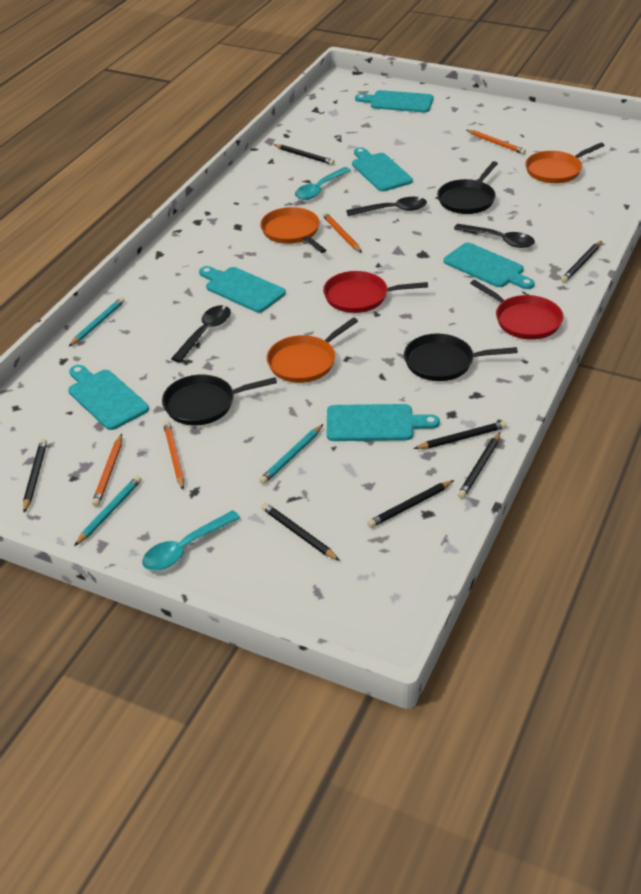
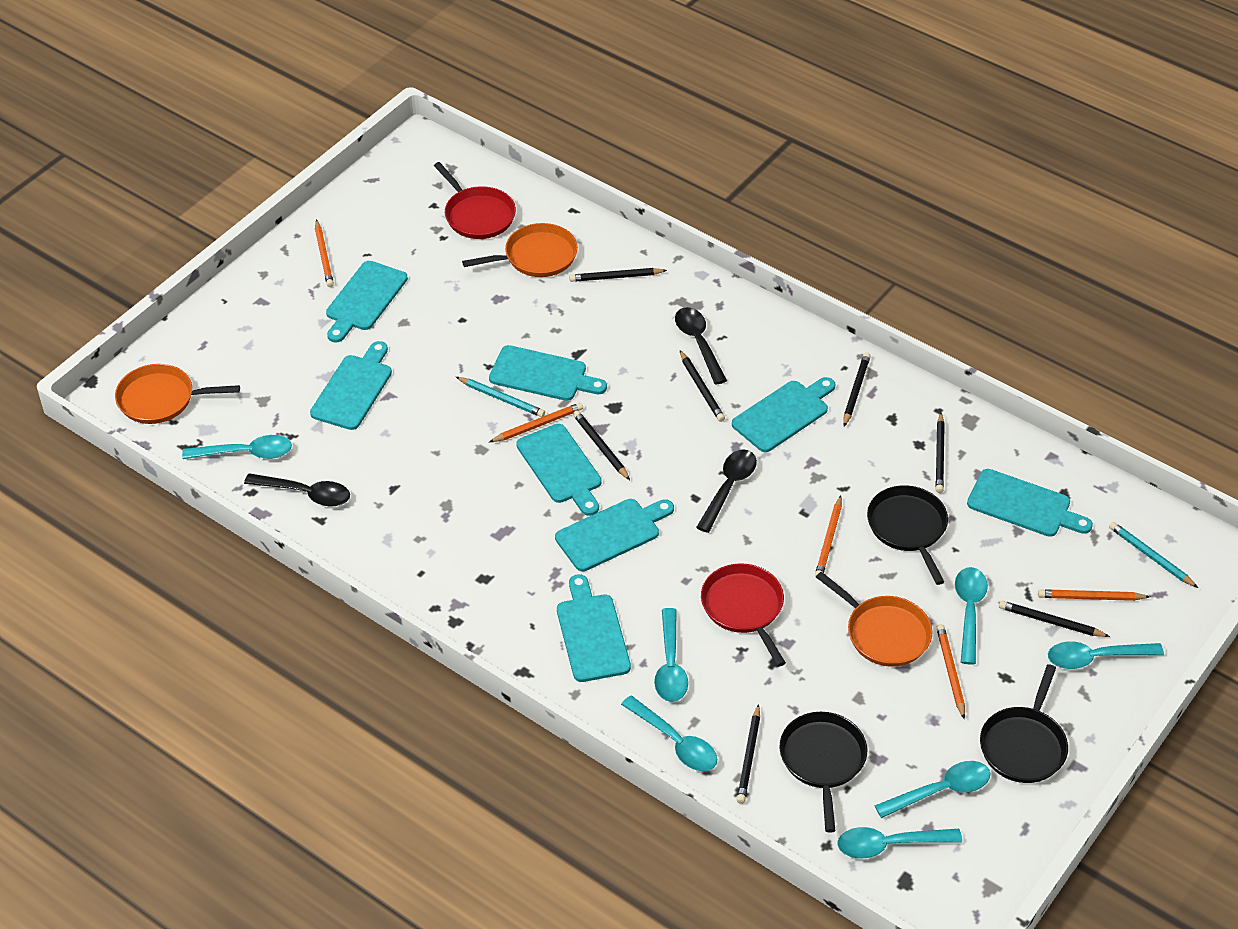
orange pencil: 4 -> 5
turquoise cutting board: 6 -> 8
turquoise pencil: 3 -> 2
turquoise spoon: 2 -> 7

